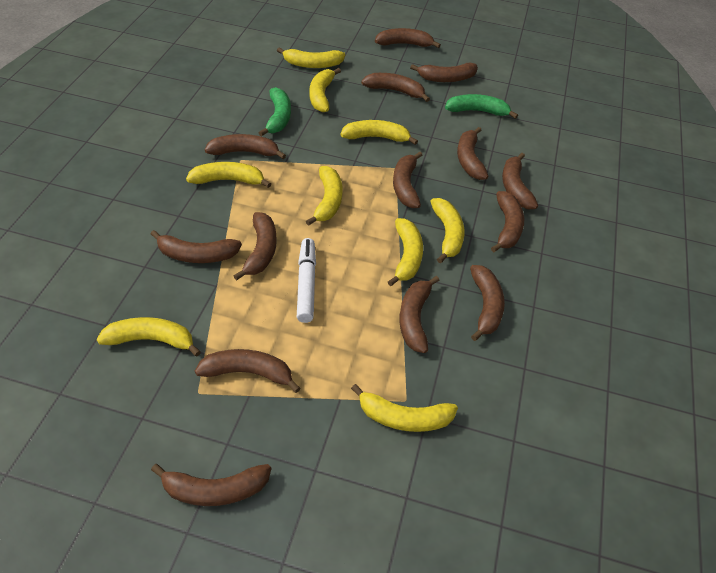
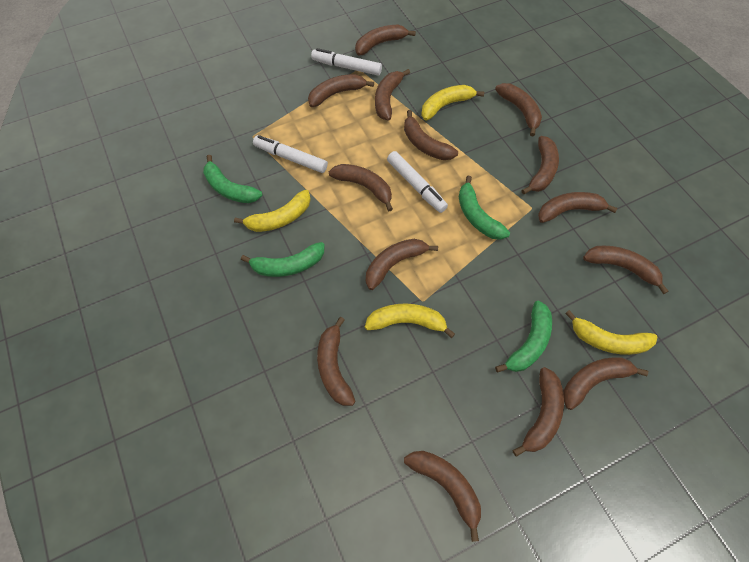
green banana: 2 -> 4
white marker: 1 -> 3
yellow banana: 9 -> 4

